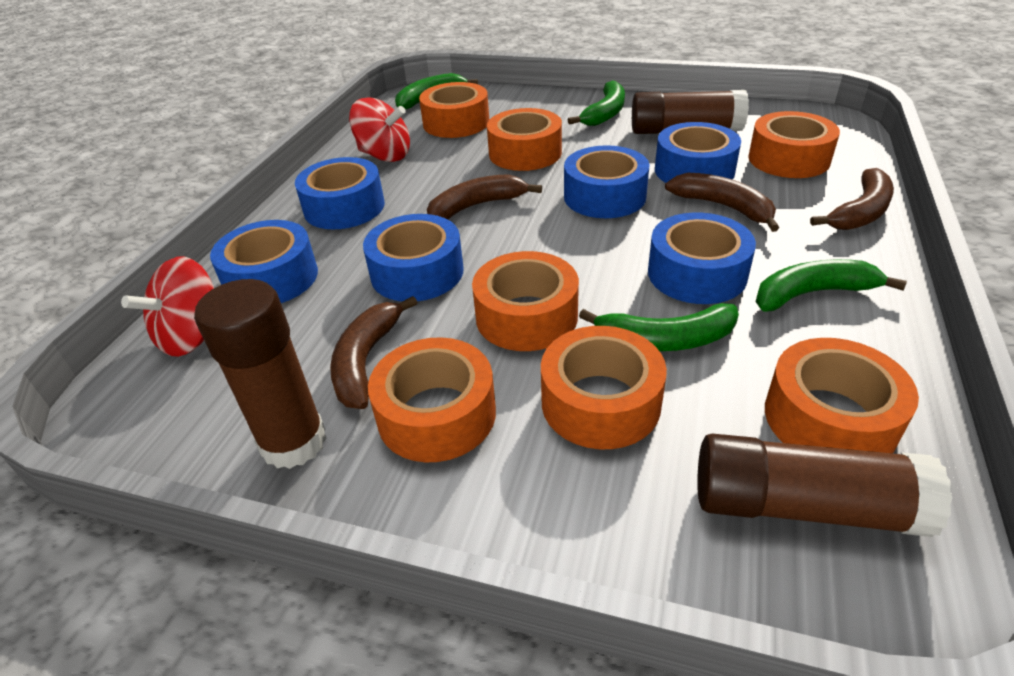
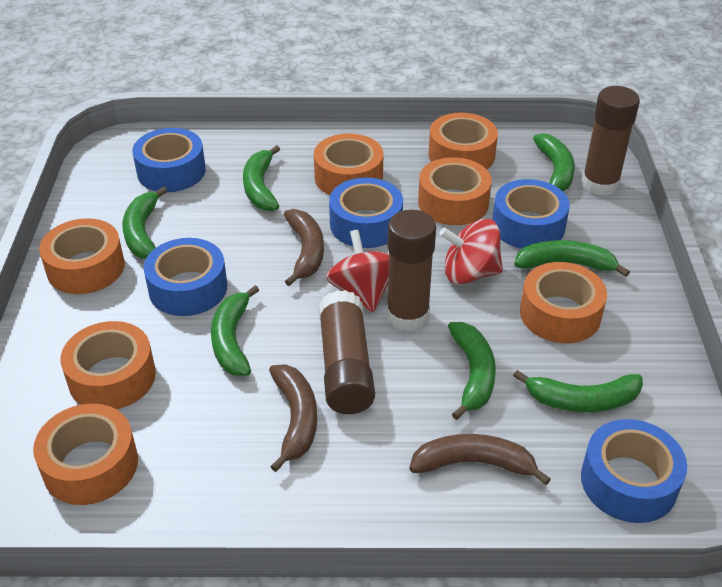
blue tape: 6 -> 5
brown banana: 4 -> 3
green banana: 4 -> 7

